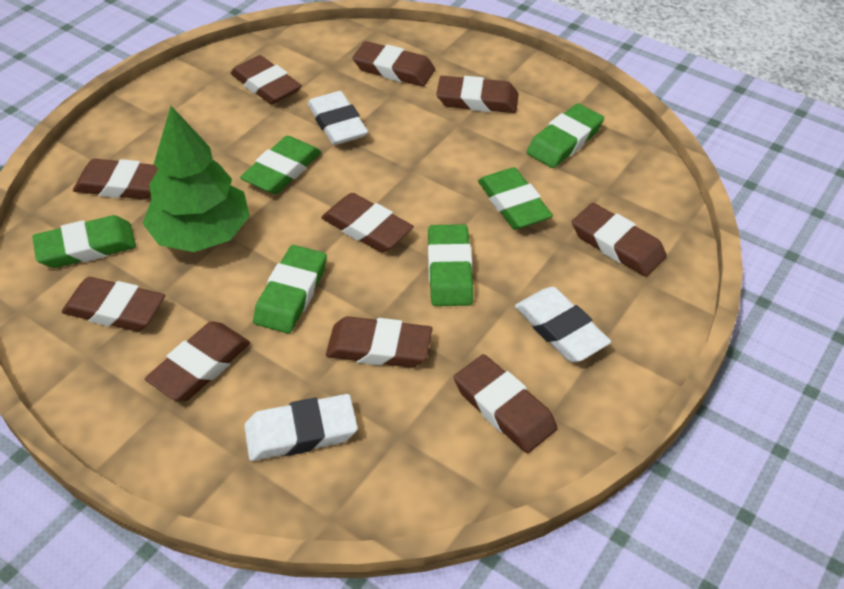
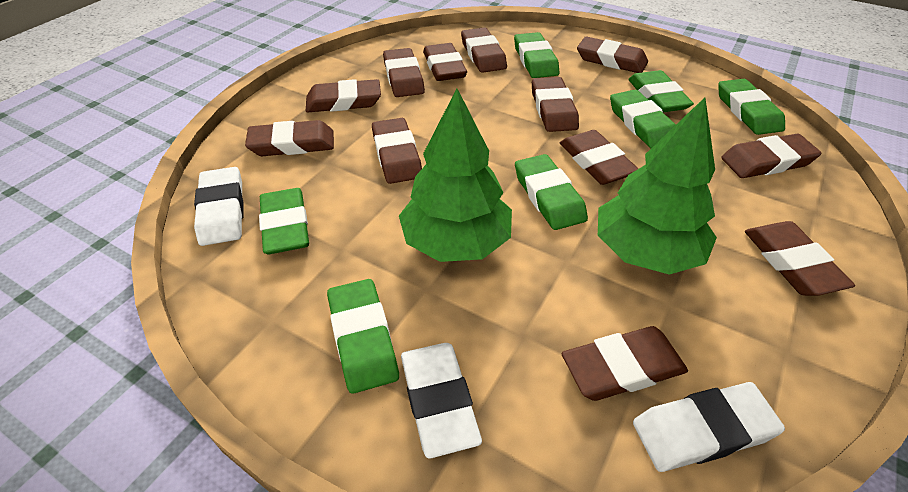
brown eraser: 10 -> 12
green eraser: 6 -> 7
green tree: 1 -> 2

